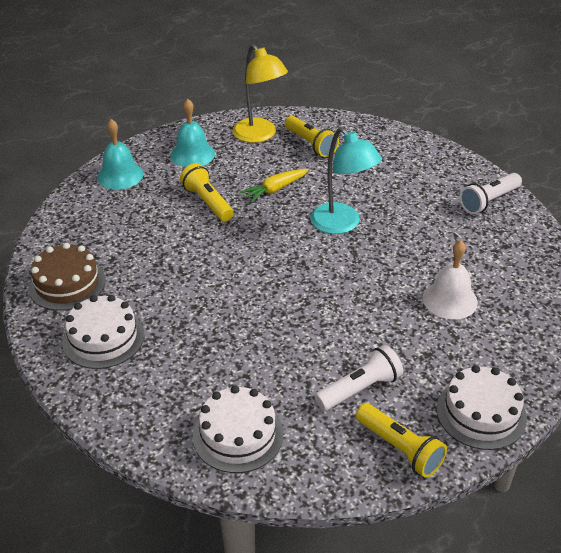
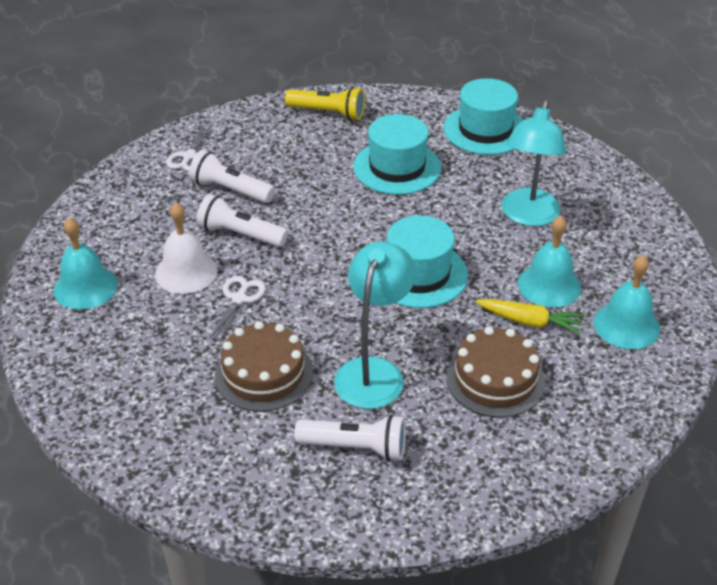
brown cake: 1 -> 2
turquoise bell: 2 -> 3
turquoise hat: 0 -> 3
turquoise lamp: 1 -> 2
white cake: 3 -> 0
white flashlight: 2 -> 3
white scissors: 0 -> 2
yellow flashlight: 3 -> 1
yellow lamp: 1 -> 0

